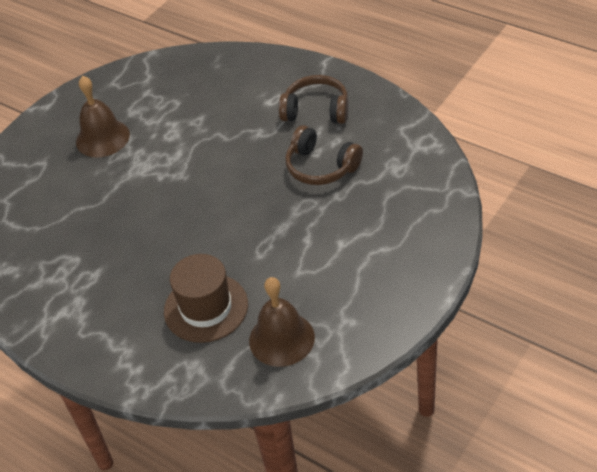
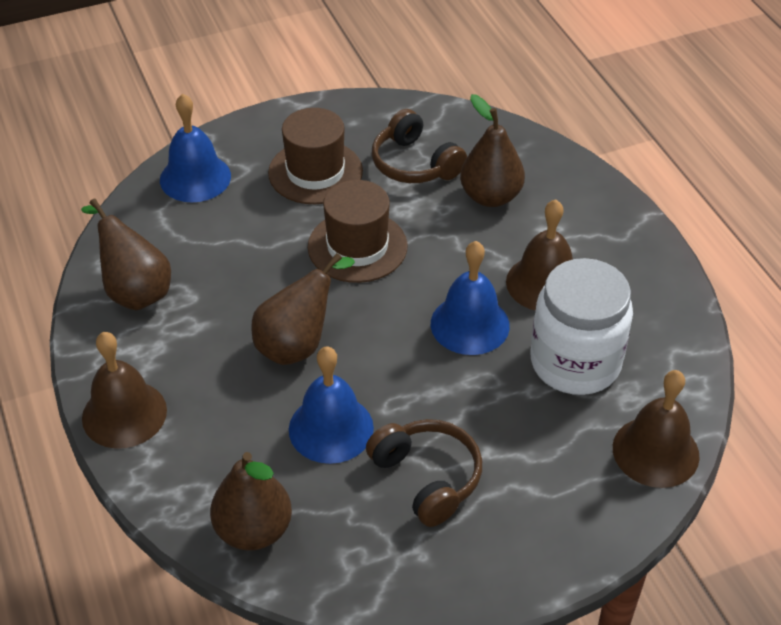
blue bell: 0 -> 3
brown bell: 2 -> 3
brown hat: 1 -> 2
brown pear: 0 -> 4
white jar: 0 -> 1

